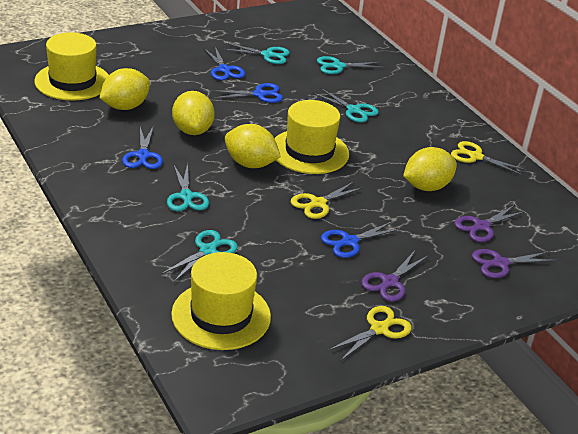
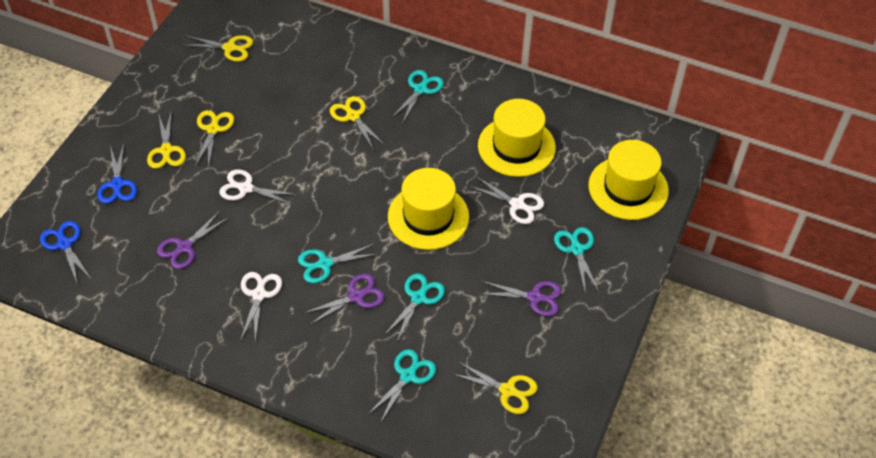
blue scissors: 4 -> 2
white scissors: 0 -> 3
yellow lemon: 4 -> 0
yellow scissors: 3 -> 5

